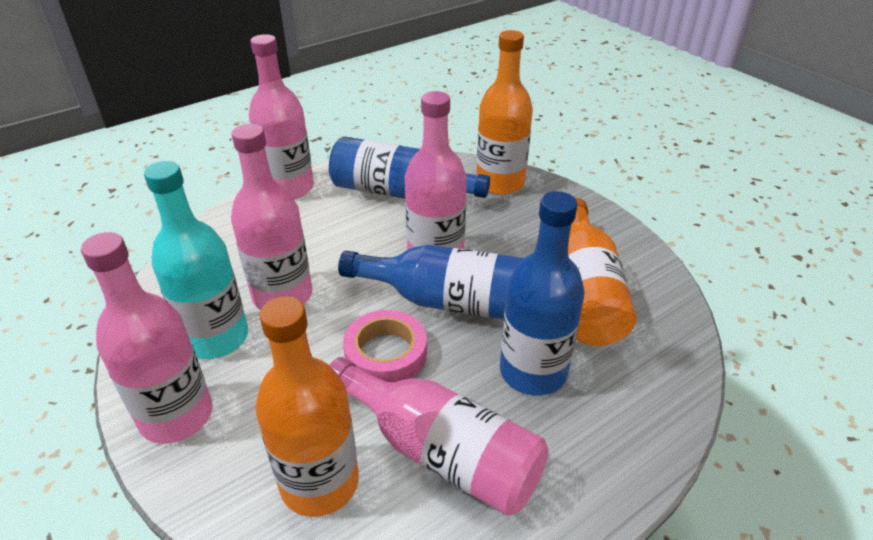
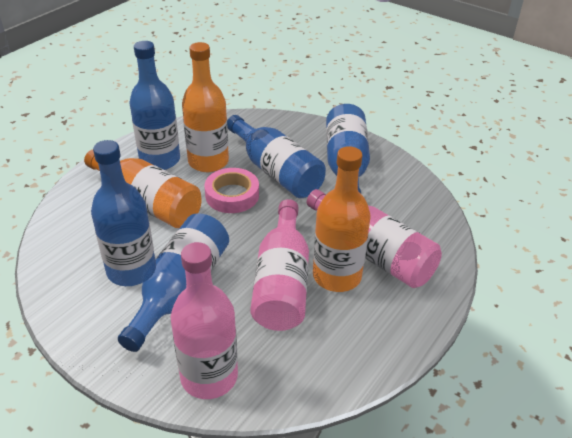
blue bottle: 3 -> 5
pink bottle: 5 -> 3
turquoise bottle: 1 -> 0

